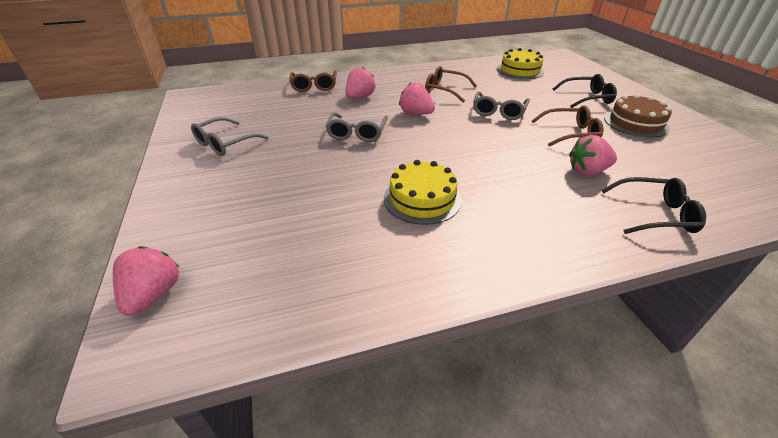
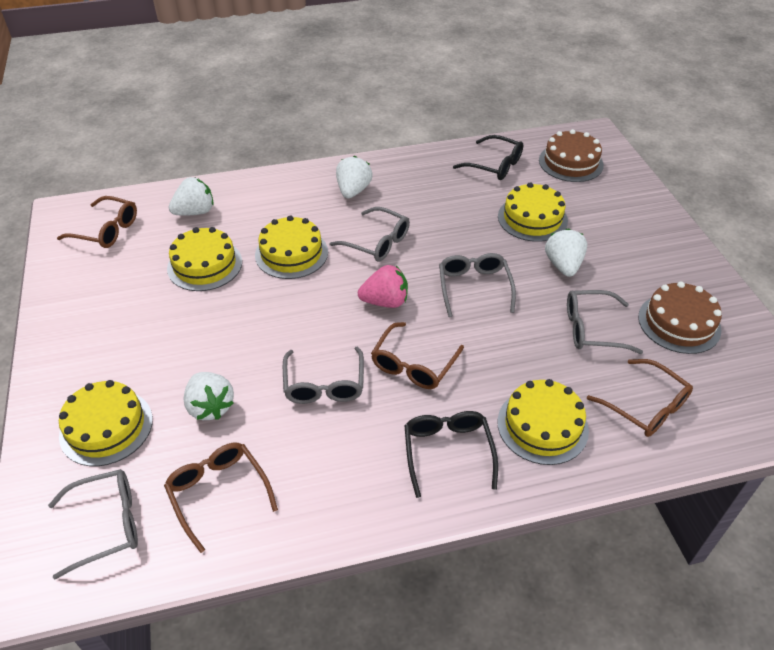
brown cake: 1 -> 2
brown glasses: 3 -> 4
grey glasses: 3 -> 5
pink strawberry: 4 -> 1
white strawberry: 0 -> 4
yellow cake: 2 -> 5

